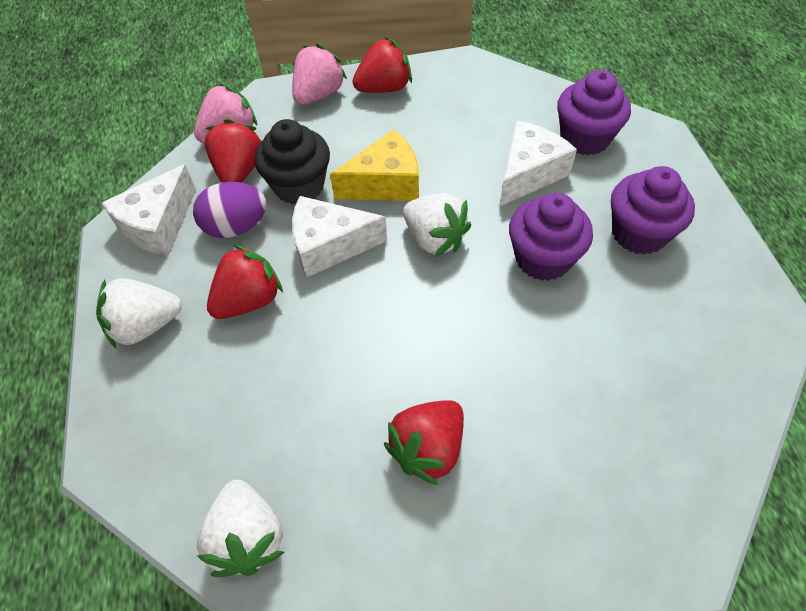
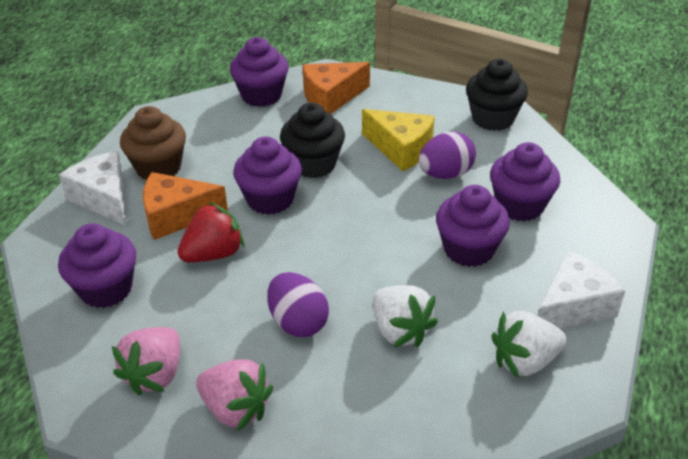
black cupcake: 1 -> 2
brown cupcake: 0 -> 1
orange cheese: 0 -> 2
purple cupcake: 3 -> 5
purple egg: 1 -> 2
red strawberry: 4 -> 1
white cheese: 3 -> 2
white strawberry: 3 -> 2

